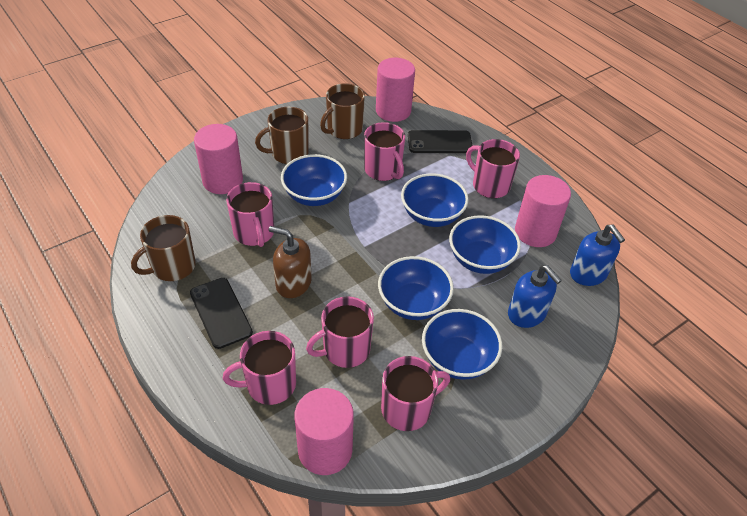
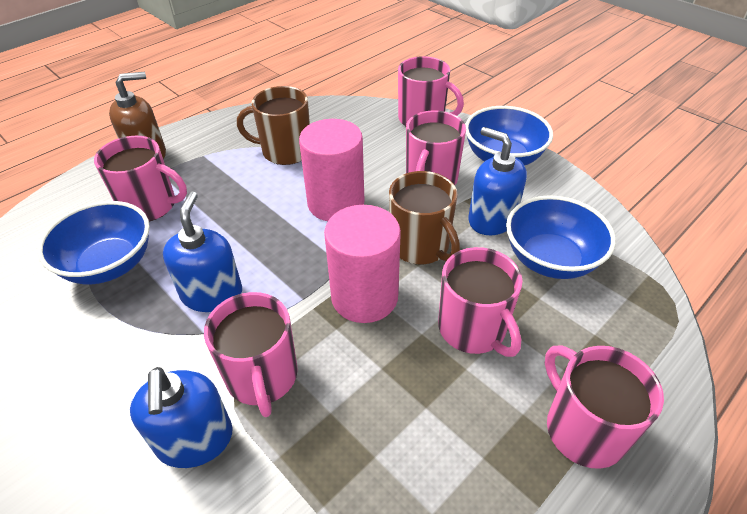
black phone: 2 -> 0
blue bowl: 5 -> 3
blue soap dispenser: 2 -> 3
brown mug: 3 -> 2
pink cylinder: 4 -> 2

